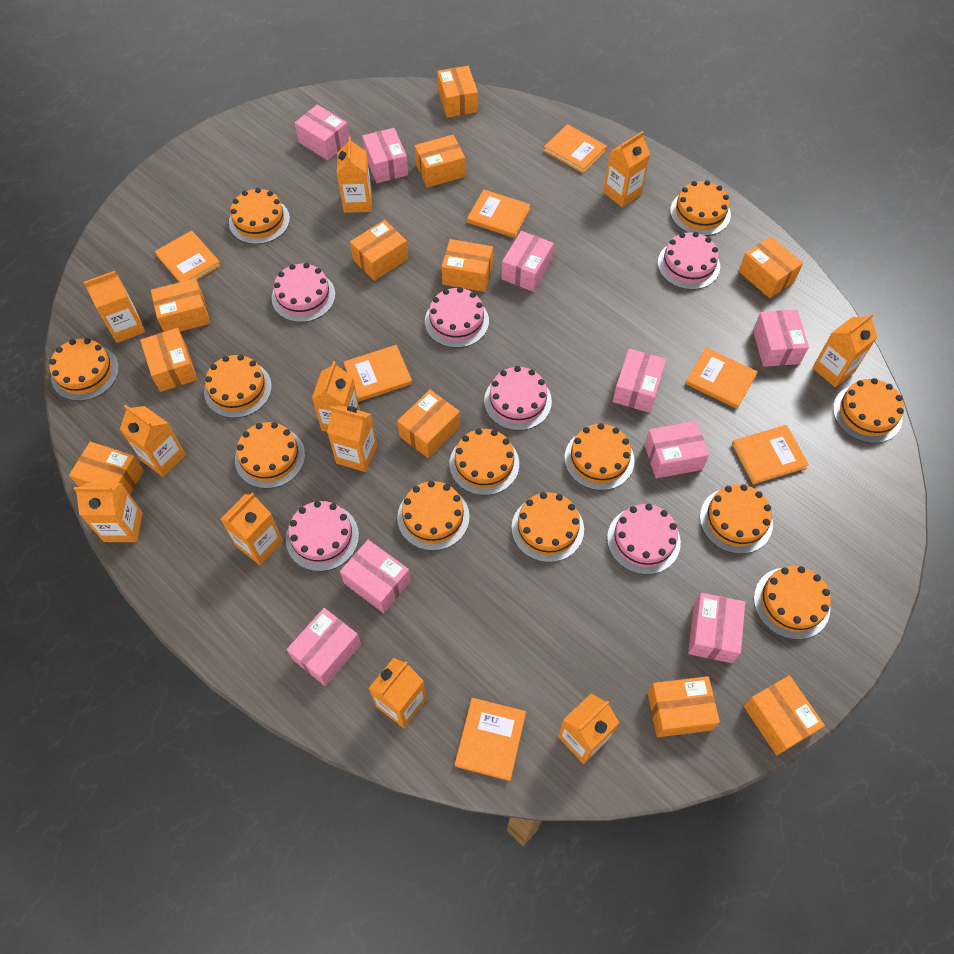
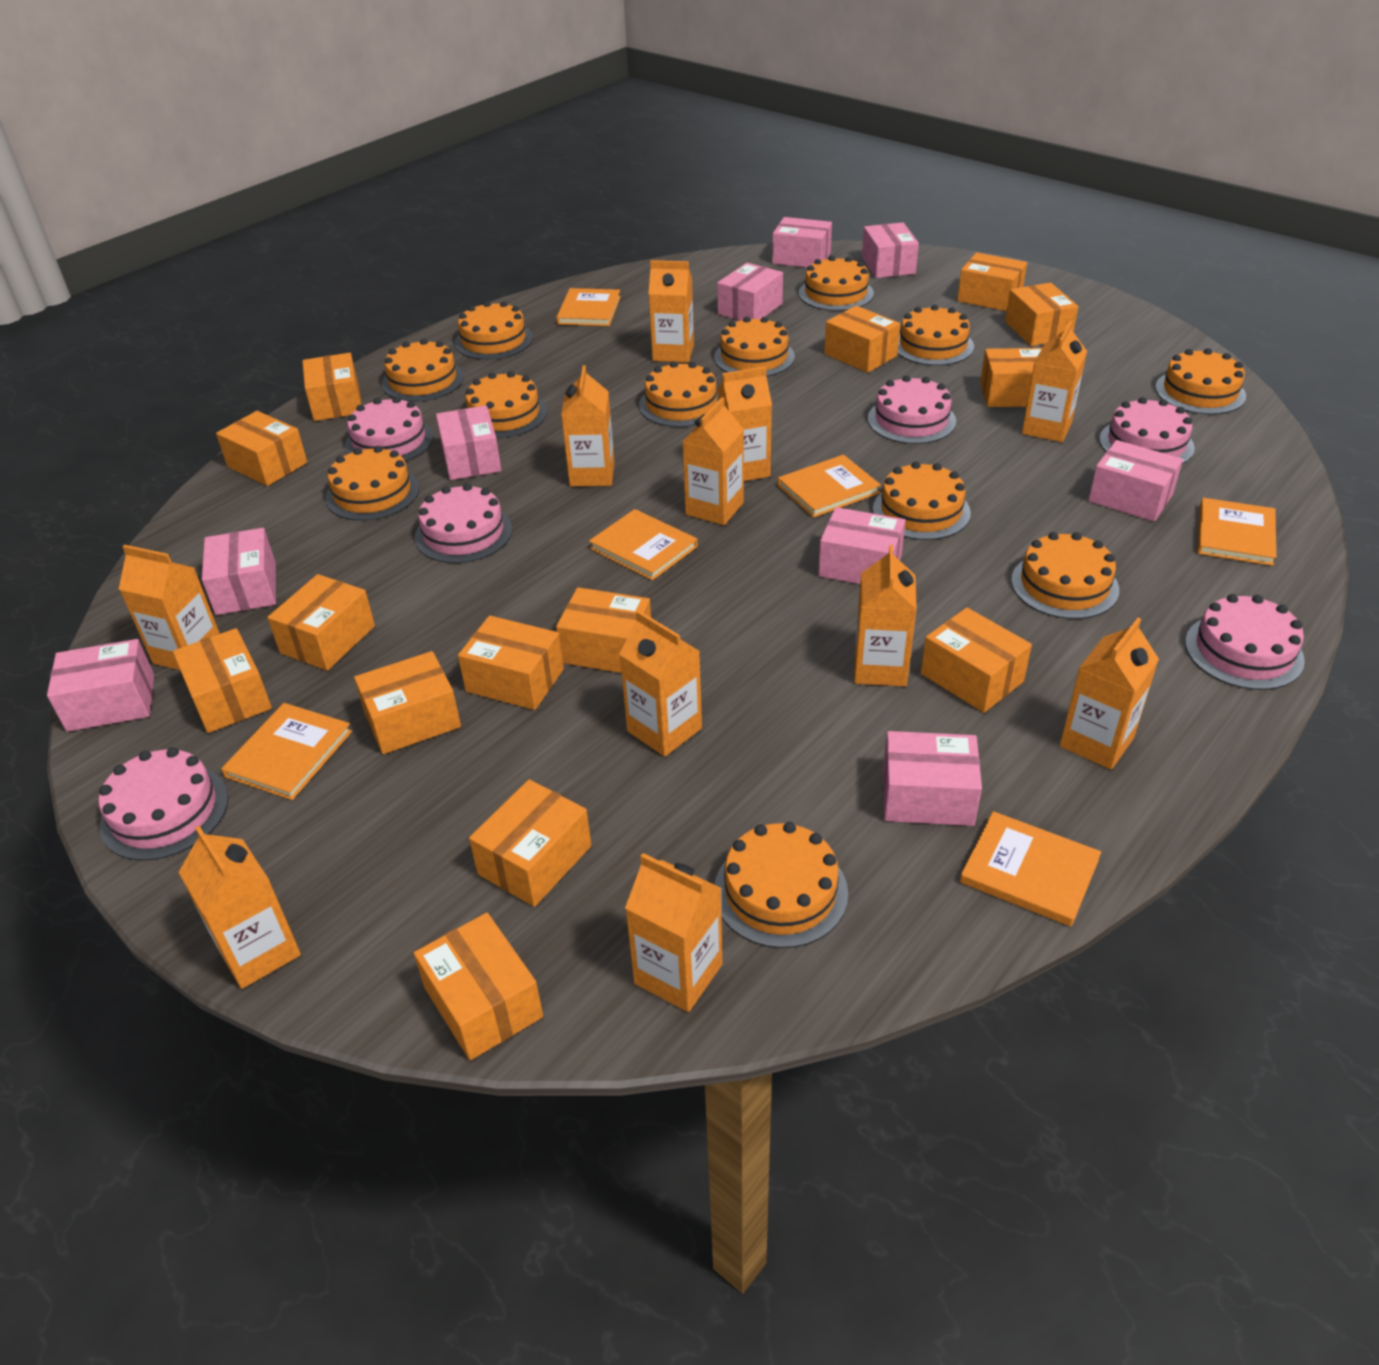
orange book: 7 -> 6
orange box: 11 -> 14

